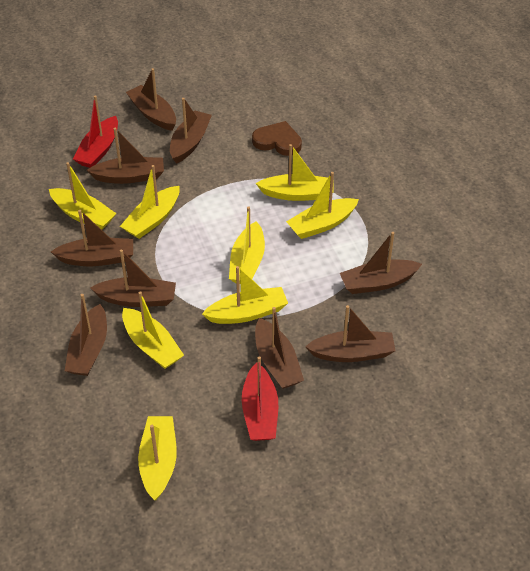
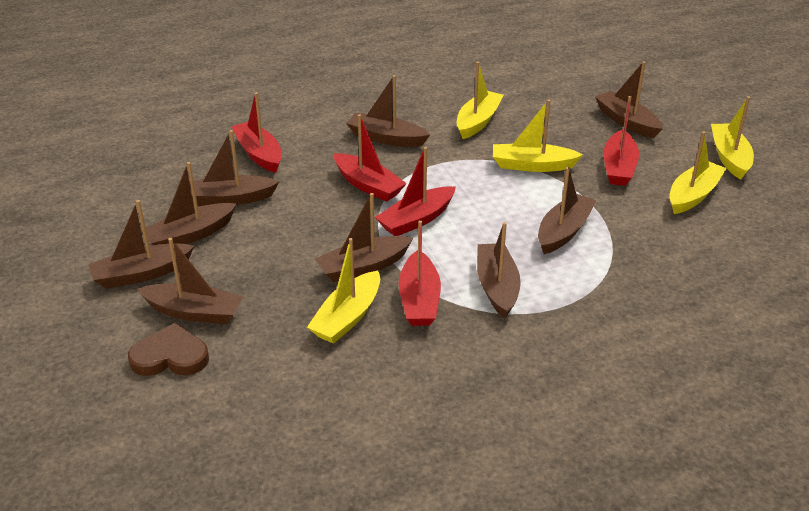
red boat: 2 -> 5
yellow boat: 8 -> 5

